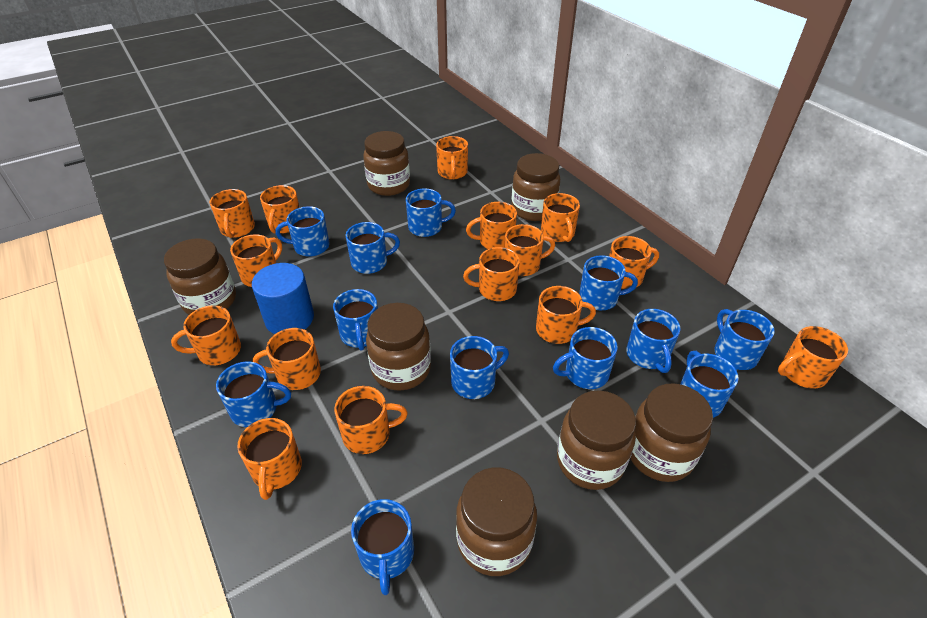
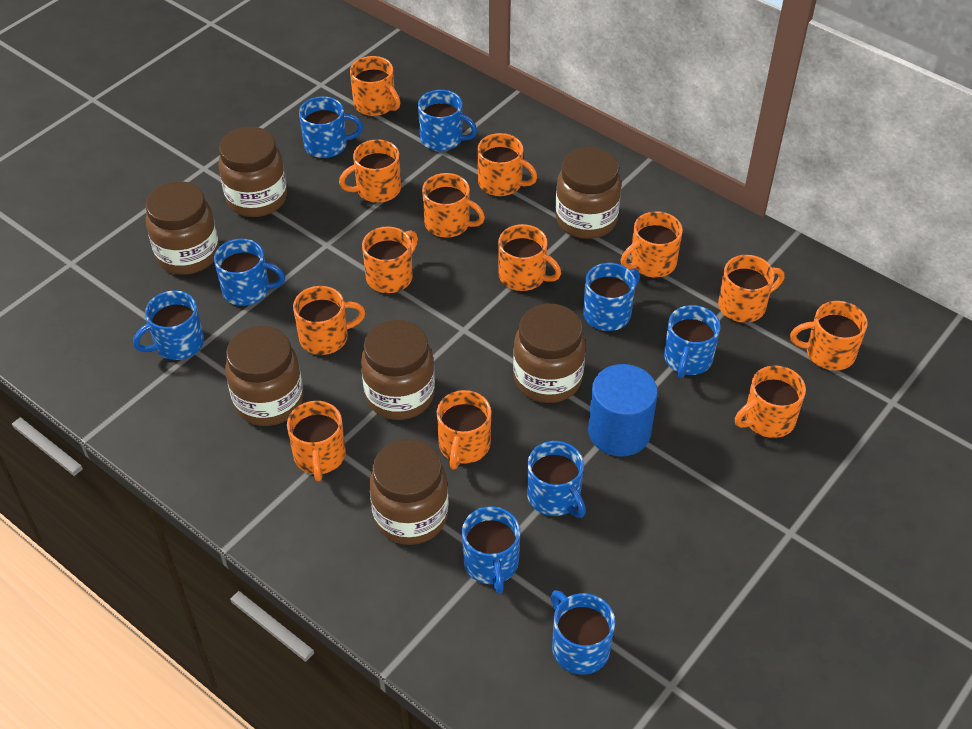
blue mug: 12 -> 9
orange mug: 15 -> 13

